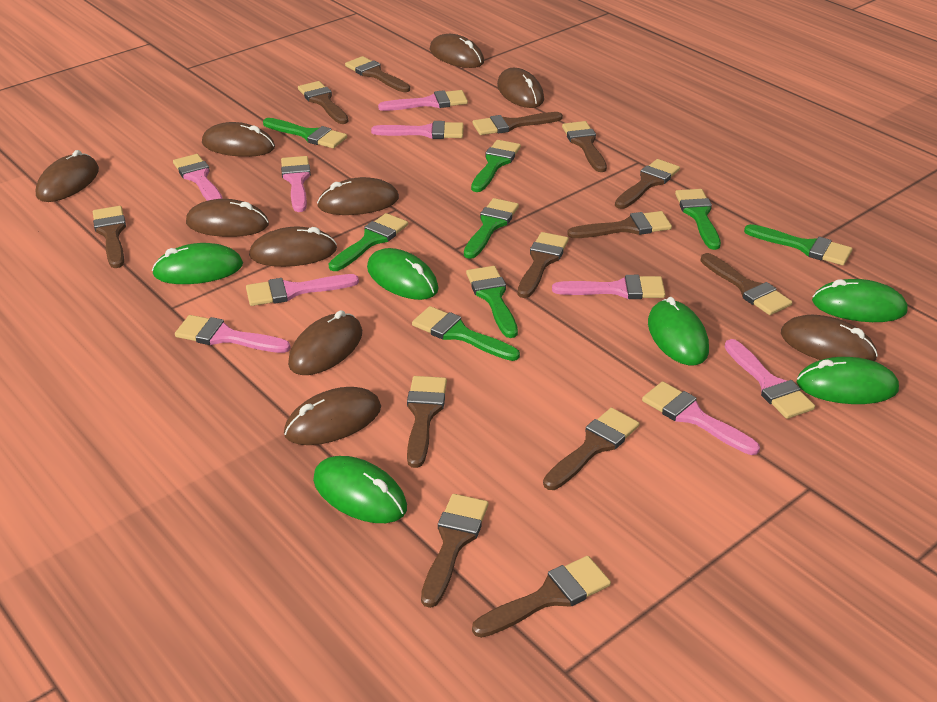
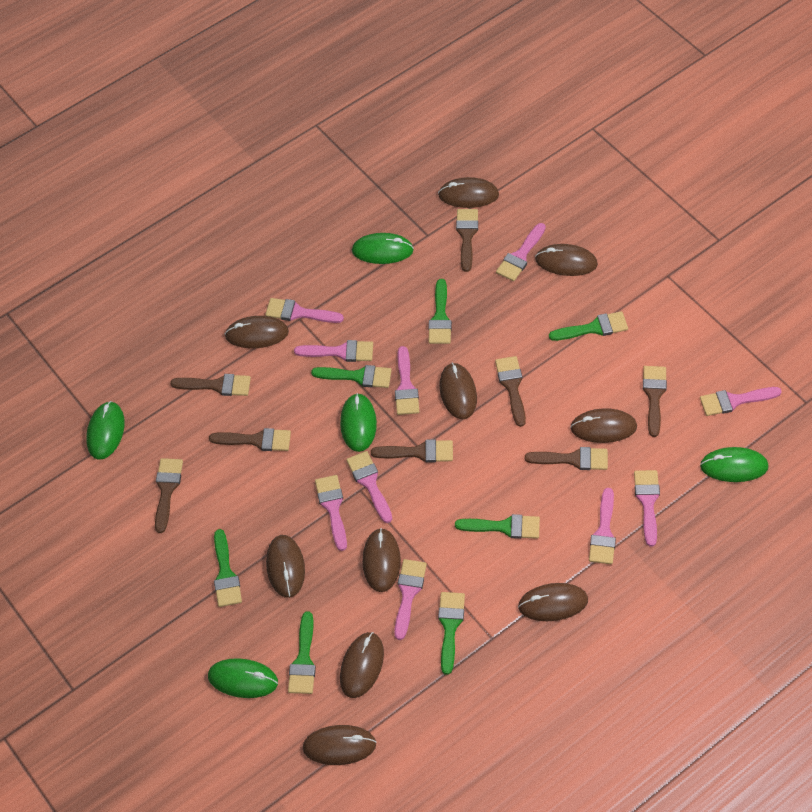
brown brush: 13 -> 8
green brush: 8 -> 7
green mouse: 6 -> 5
pink brush: 9 -> 10

